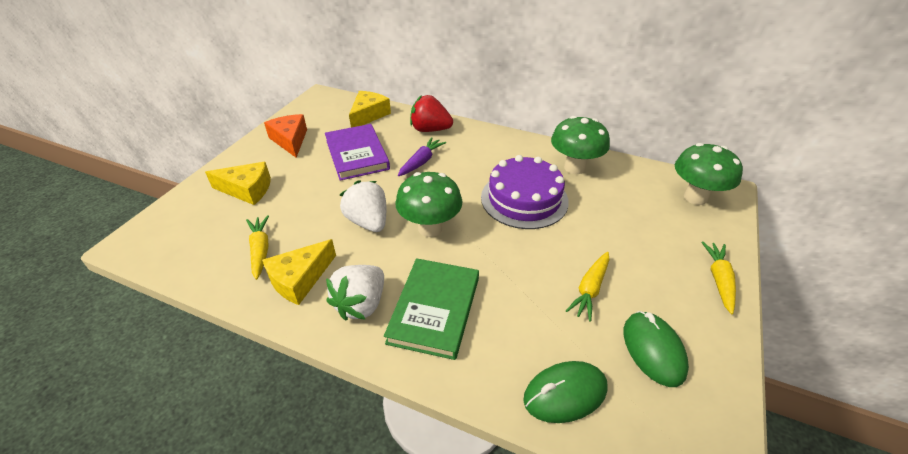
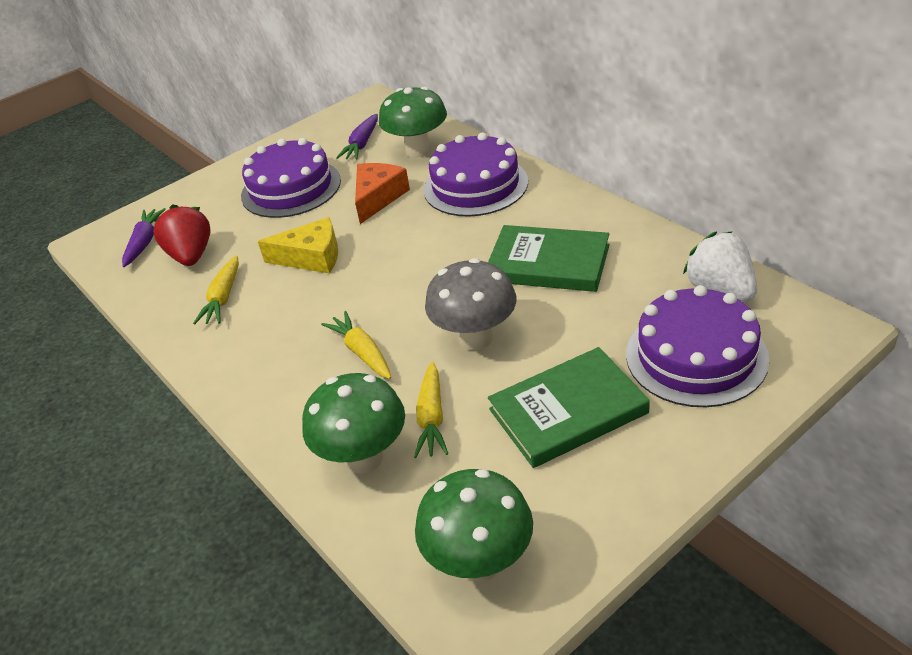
green book: 1 -> 2
green mouse: 2 -> 0
grey mushroom: 0 -> 1
purple book: 1 -> 0
purple cake: 1 -> 3
purple carrot: 1 -> 2
white strawberry: 2 -> 1
yellow cheese: 3 -> 1

